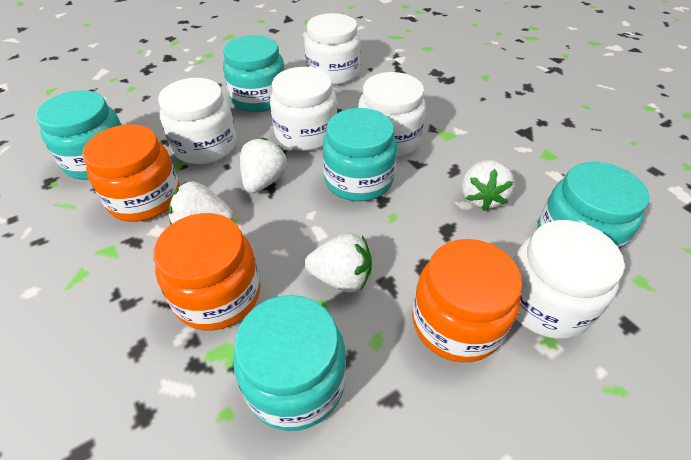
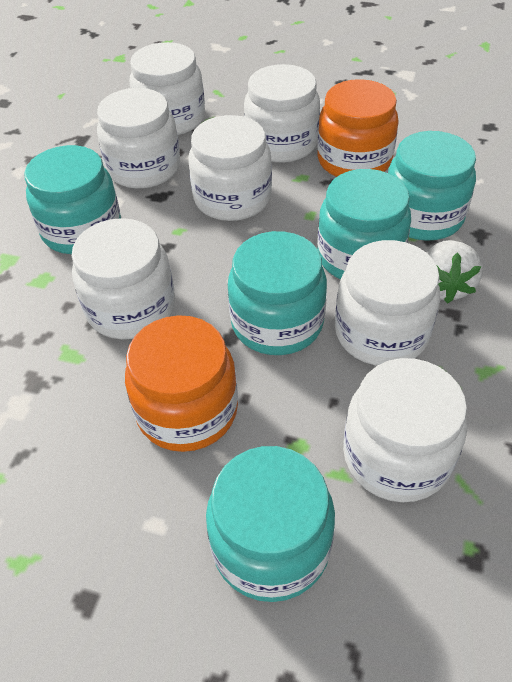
orange jar: 3 -> 2
white jar: 5 -> 7
white strawberry: 4 -> 1

